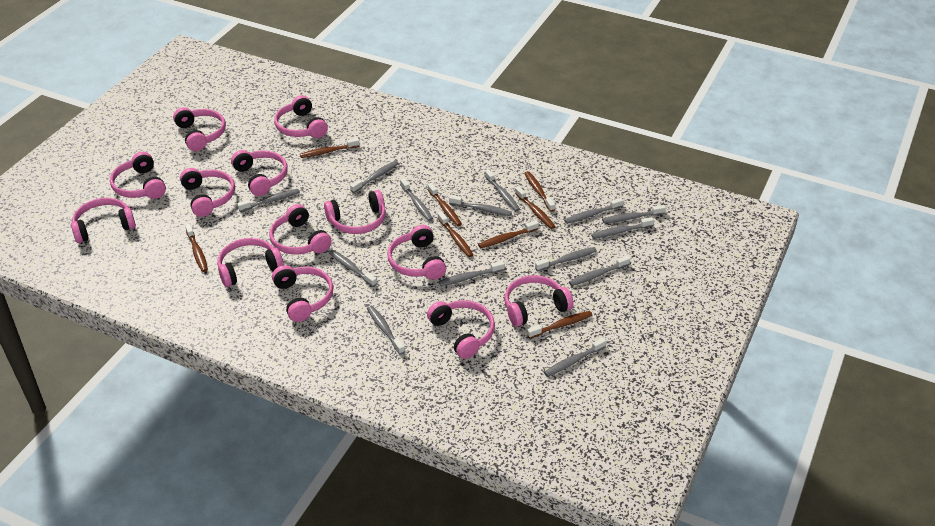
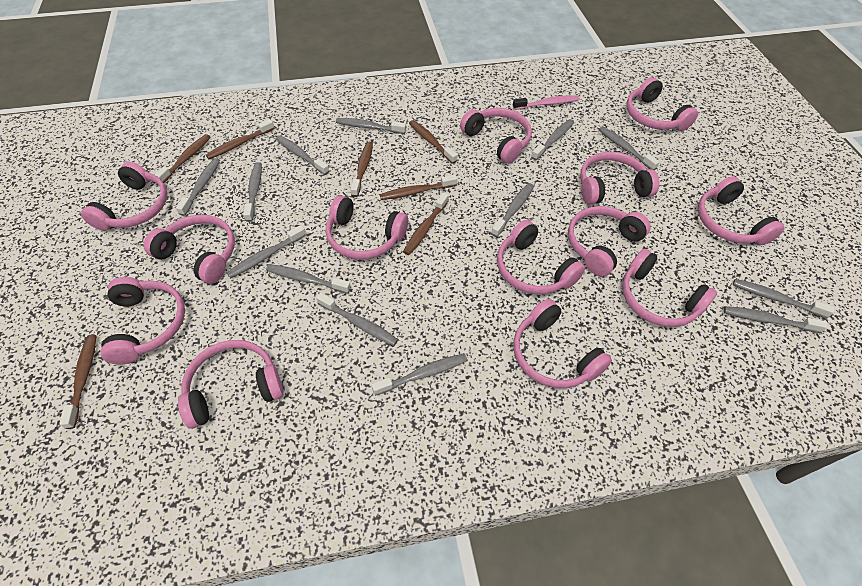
brown toothbrush: 8 -> 7
grey toothbrush: 14 -> 13
pink toothbrush: 0 -> 1

